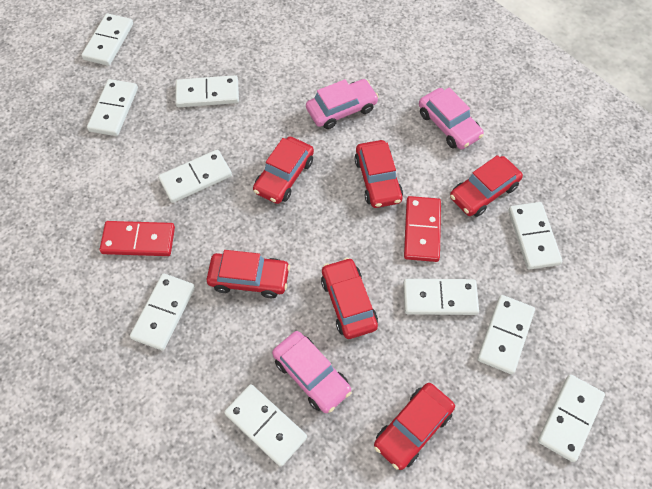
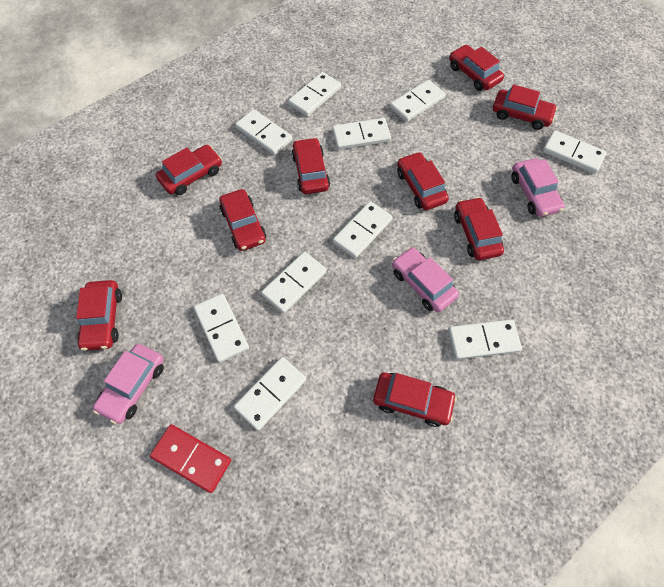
red car: 6 -> 9
red domino: 2 -> 1

